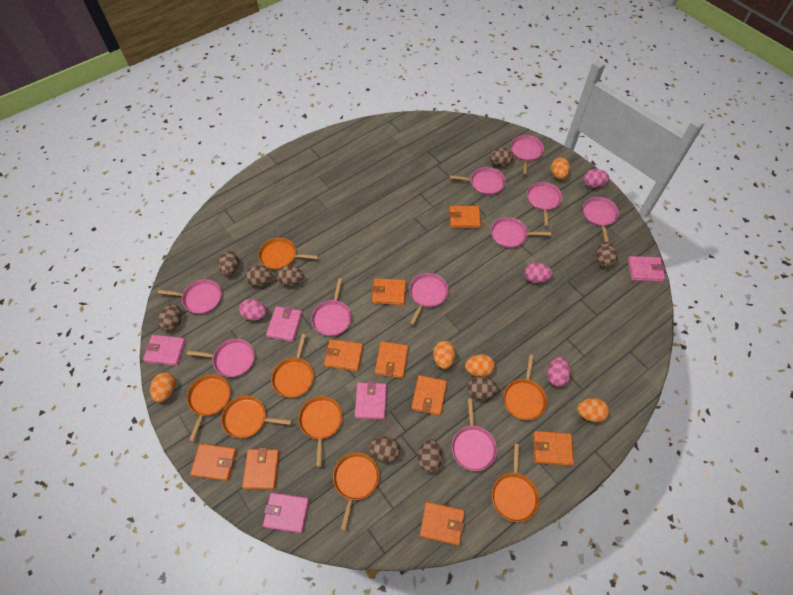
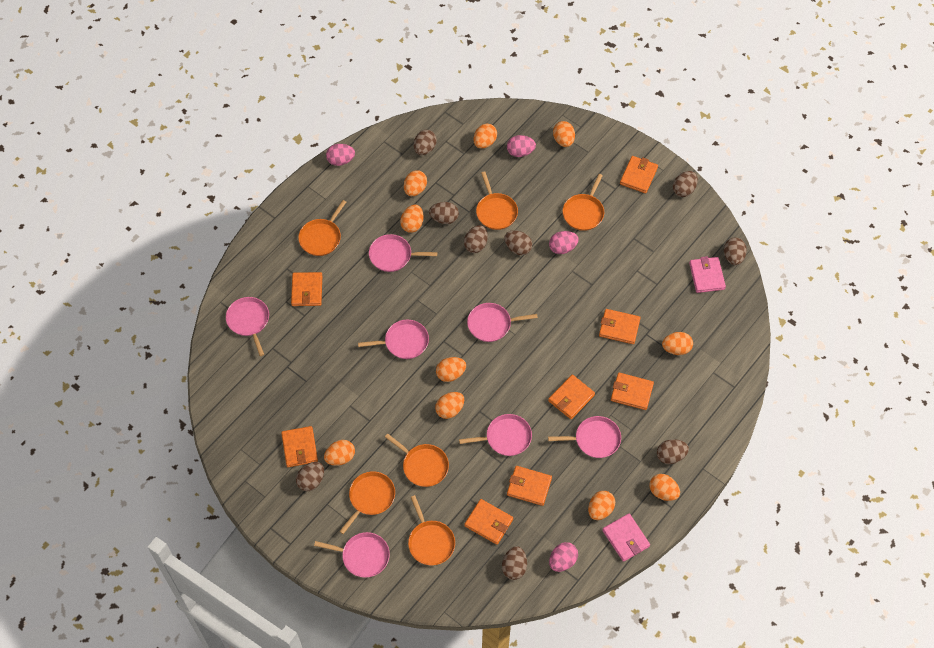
orange egg: 5 -> 10
orange pan: 8 -> 6
orange wallet: 9 -> 8
pink pan: 10 -> 7
pink wallet: 5 -> 2

